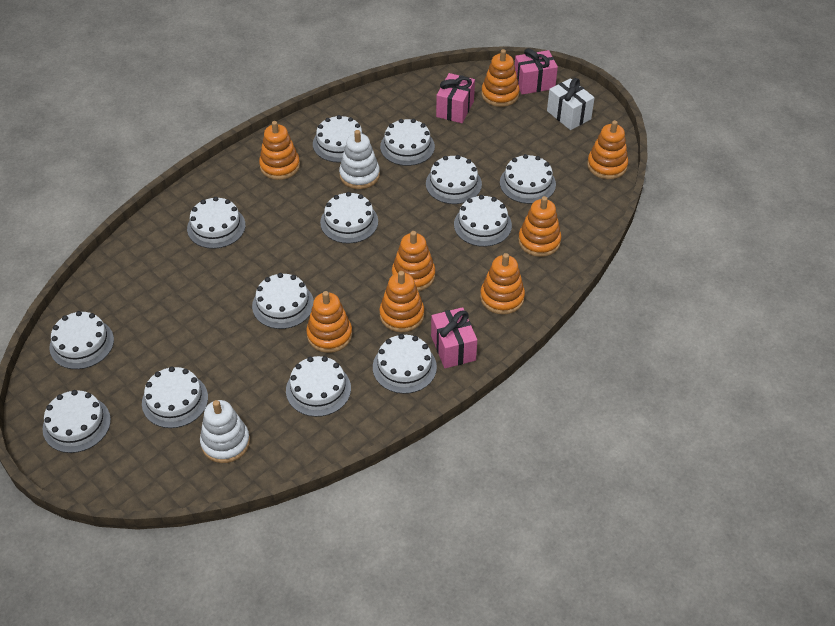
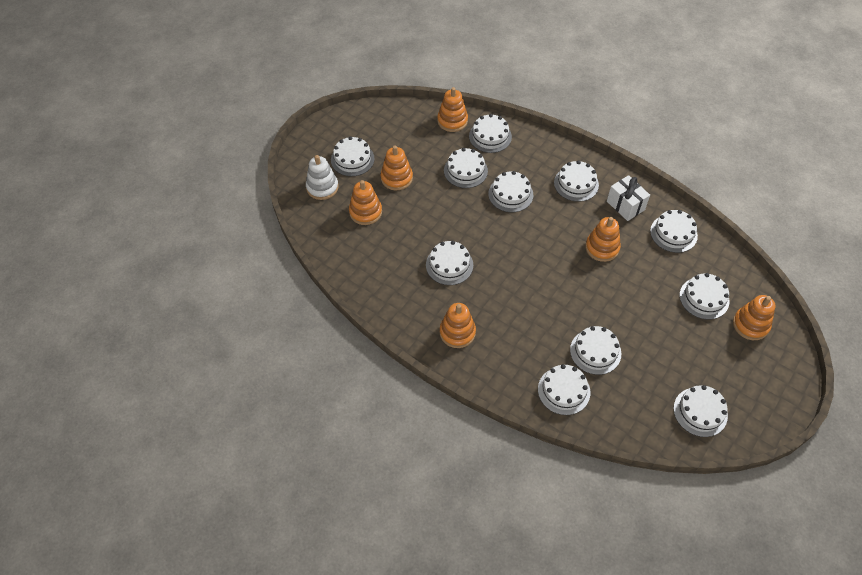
orange stacking toy: 8 -> 6
pink gift: 3 -> 0
white cake: 13 -> 11
white stacking toy: 2 -> 1

